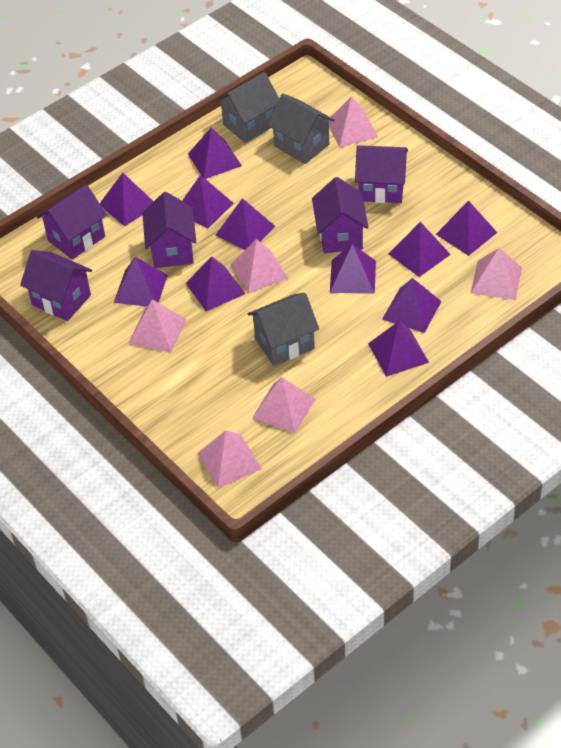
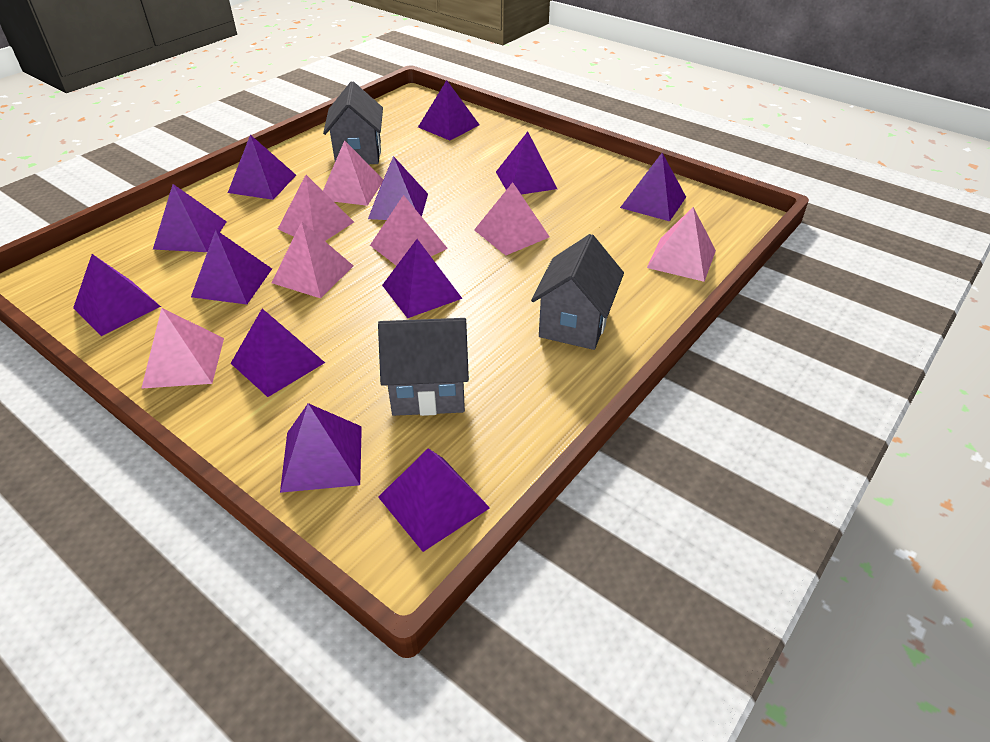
pink pyramid: 6 -> 7
purple house: 5 -> 0
purple pyramid: 11 -> 12

